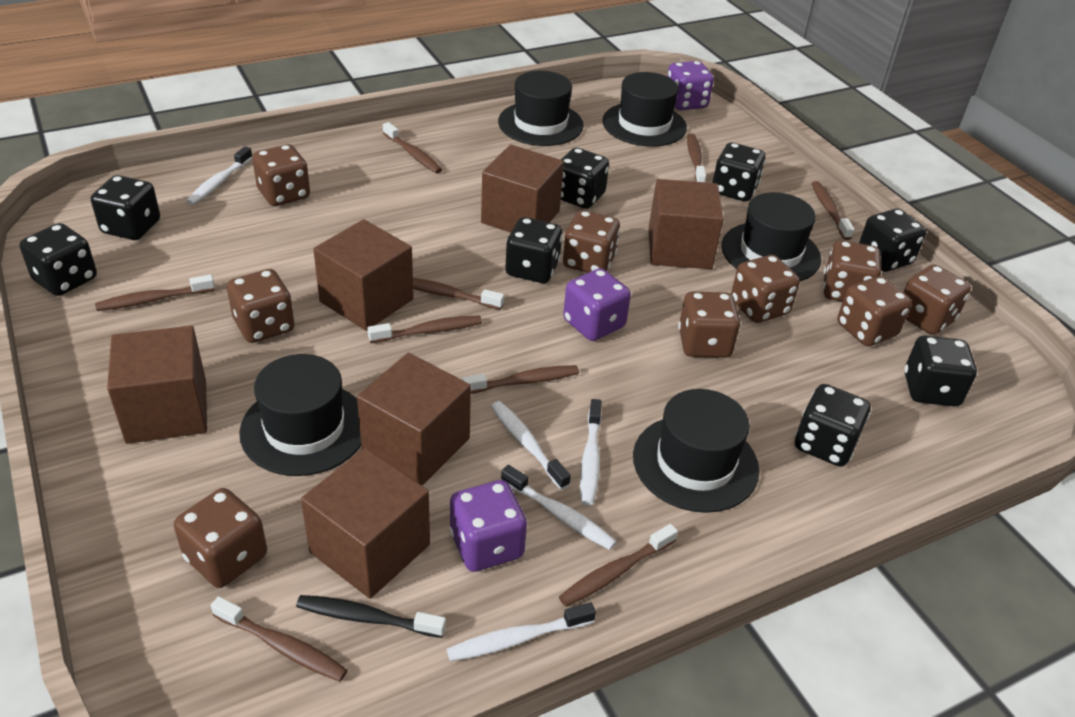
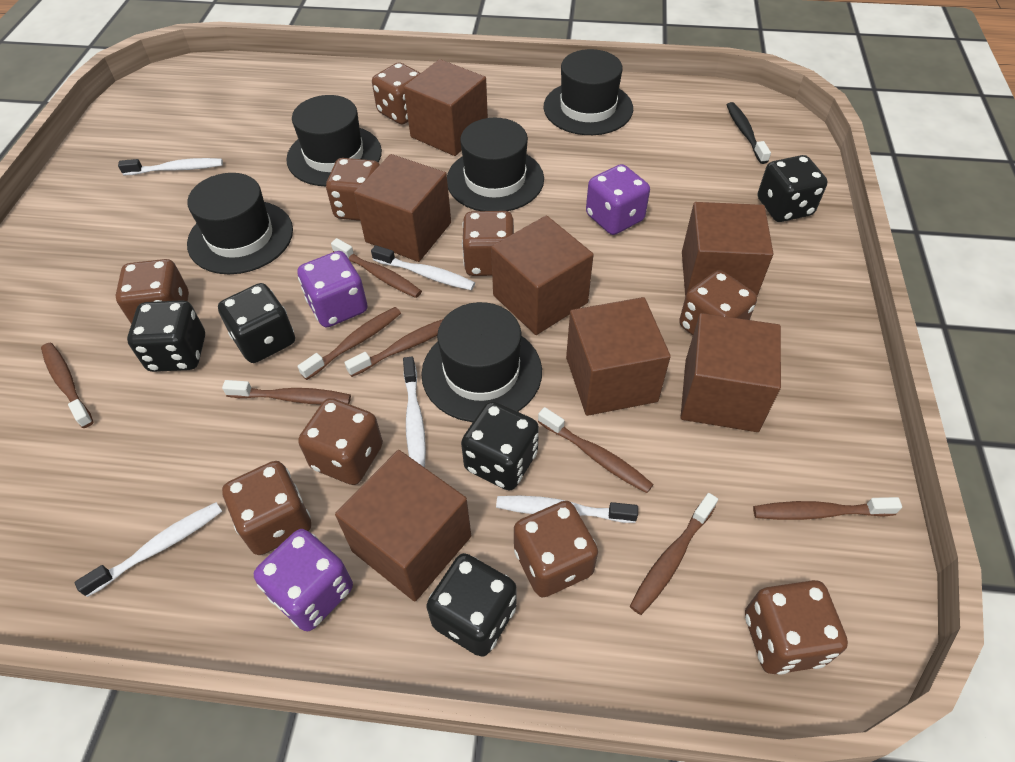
black dice: 8 -> 5
brown cube: 6 -> 7
brown toothbrush: 9 -> 8

